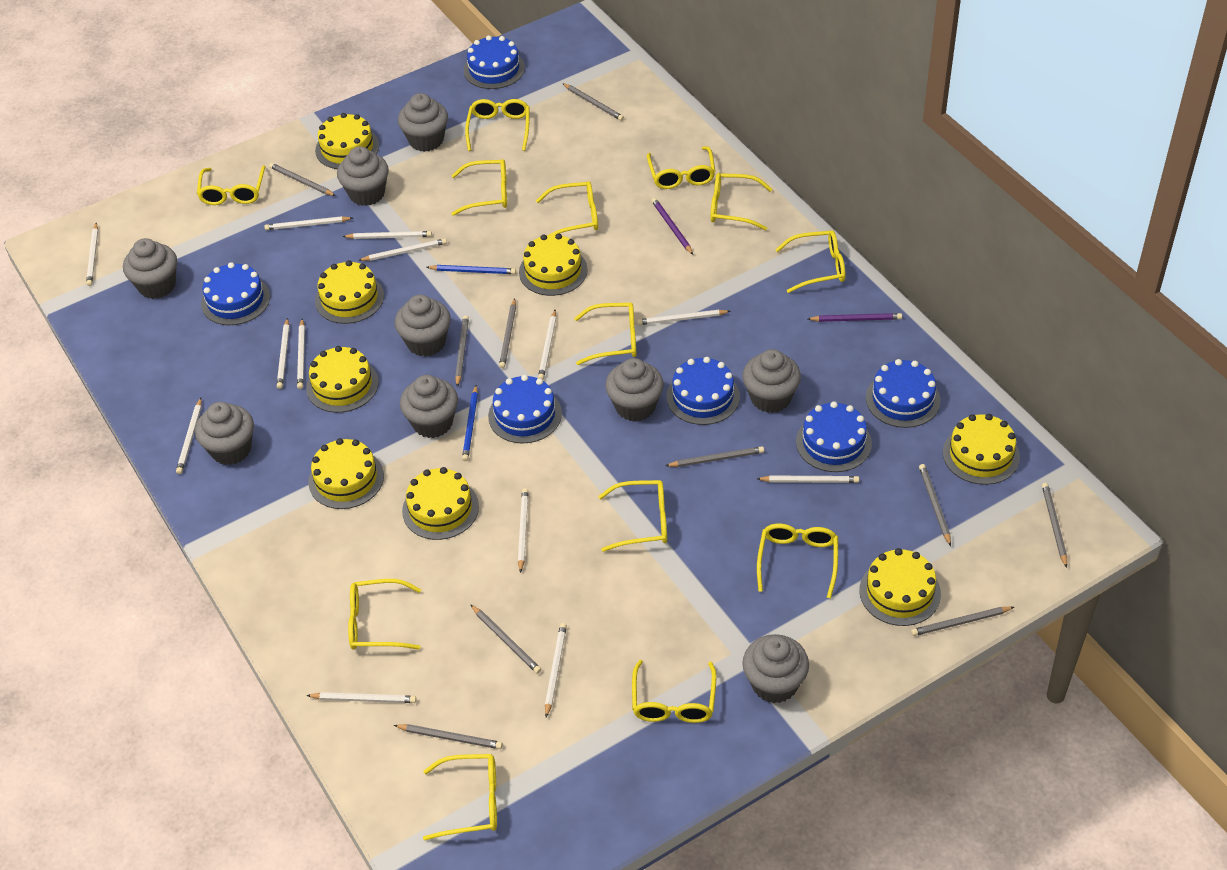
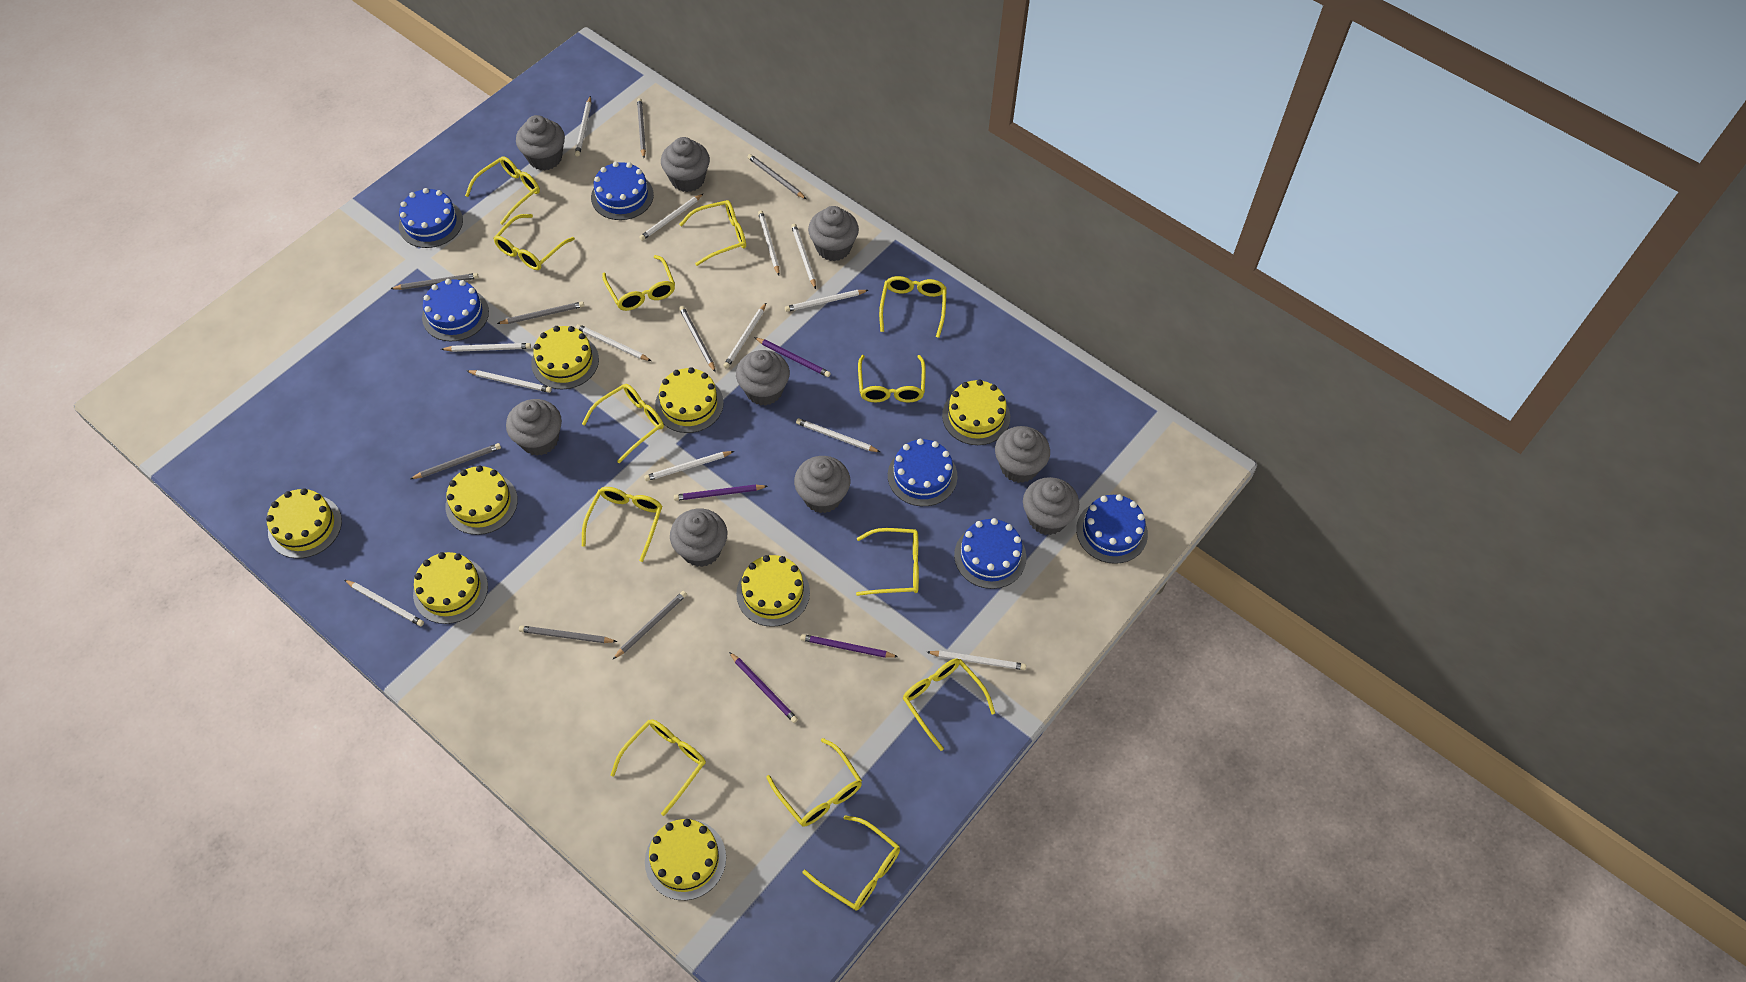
blue pencil: 2 -> 0
grey pencil: 10 -> 8
purple pencil: 2 -> 4

